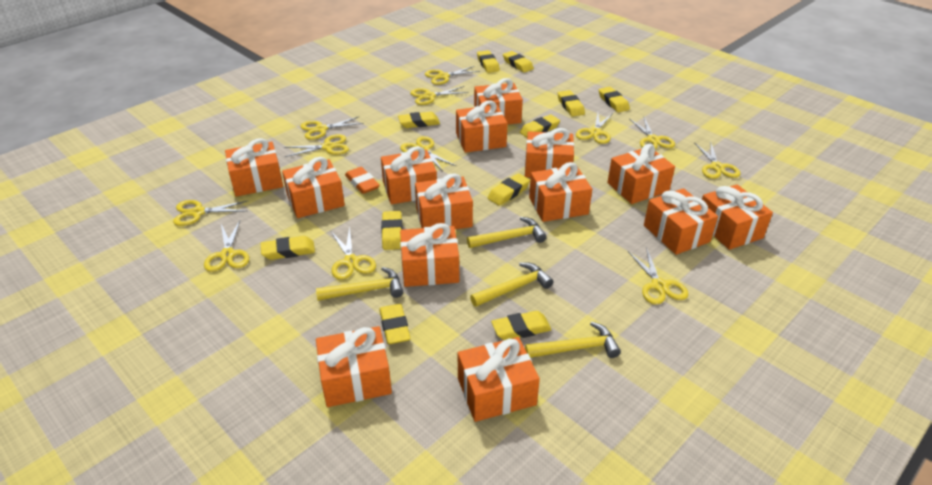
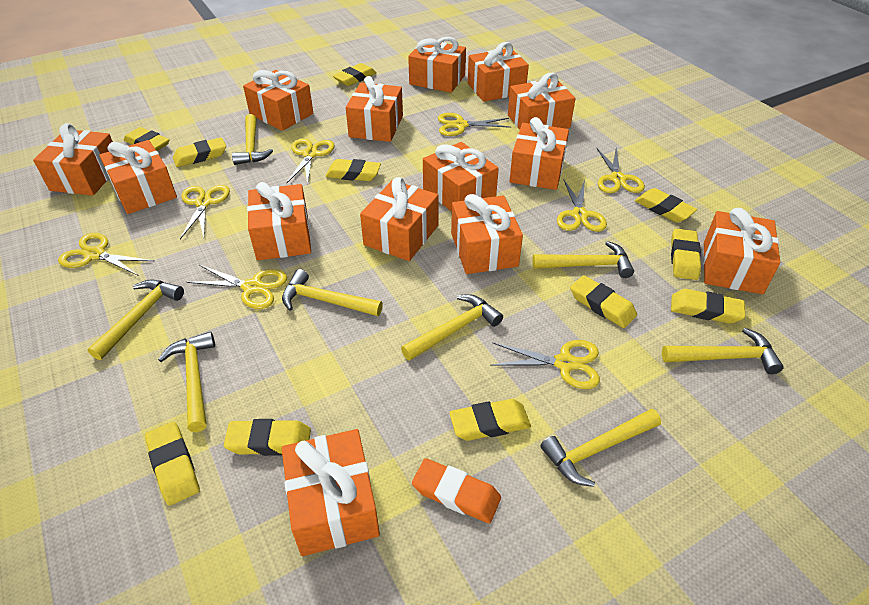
yellow hammer: 4 -> 8
yellow scissors: 12 -> 8

